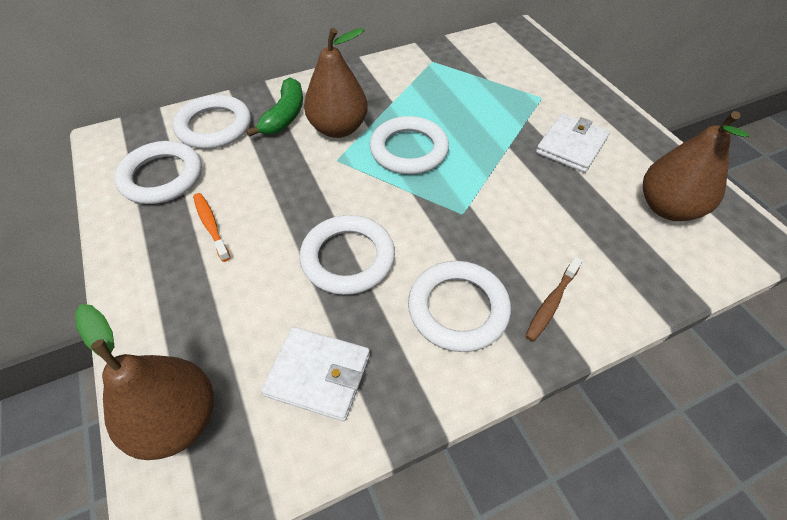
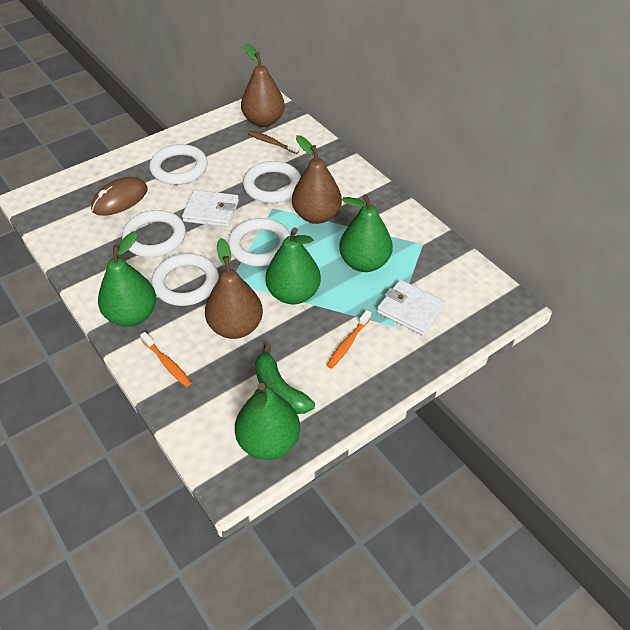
brown mouse: 0 -> 1
green pear: 0 -> 4
orange toothbrush: 1 -> 2

